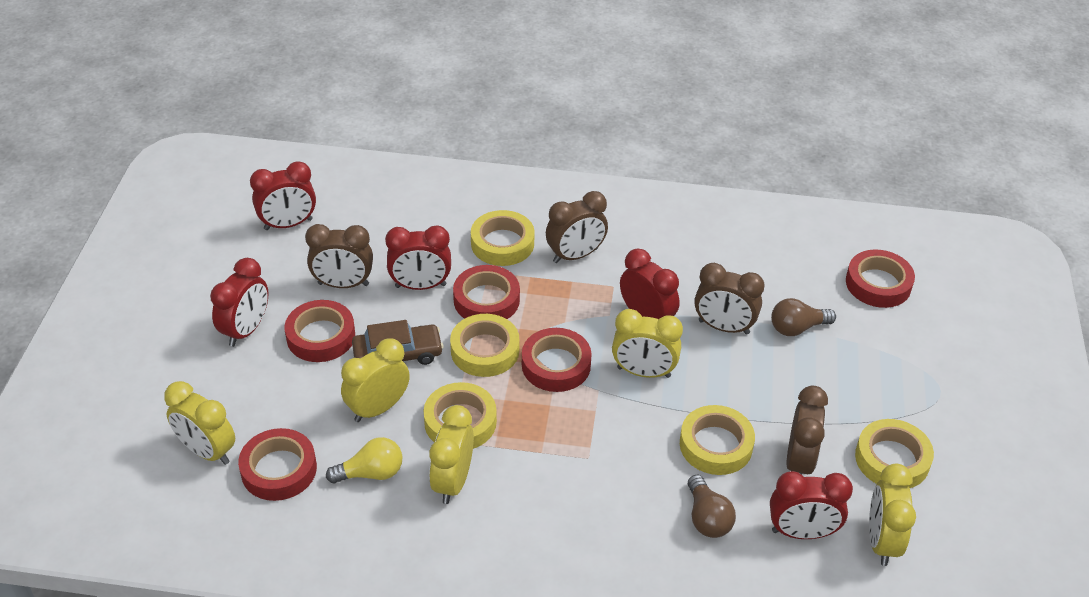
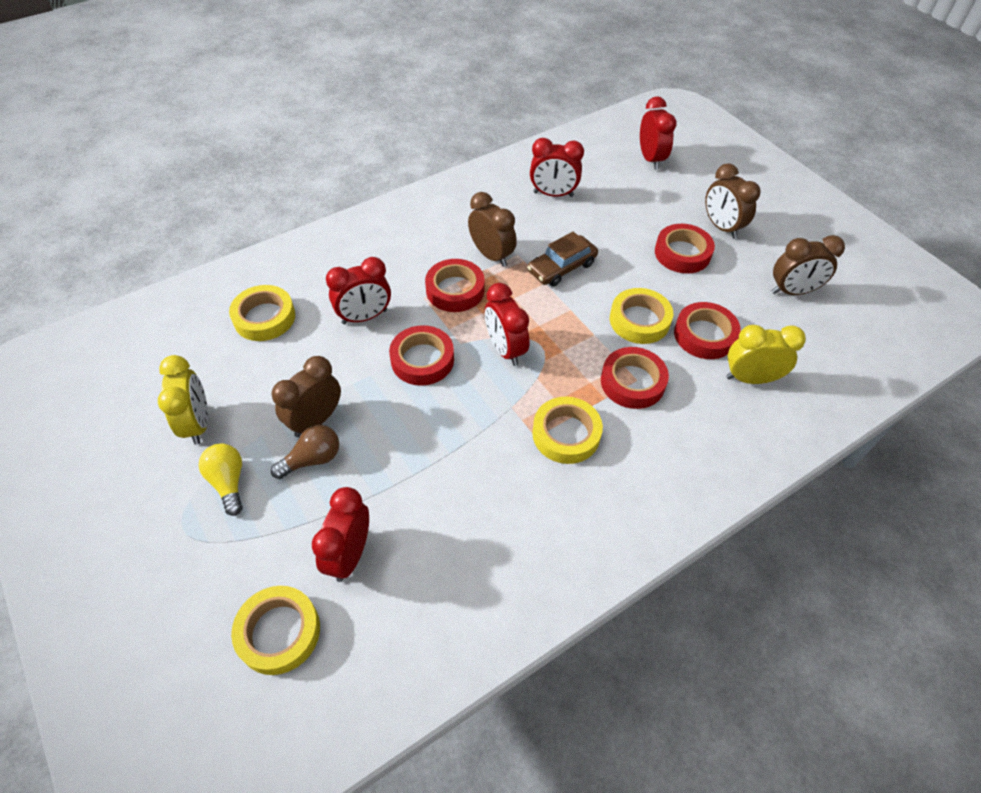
brown light bulb: 2 -> 1
yellow clock: 5 -> 2
yellow tape: 5 -> 4

